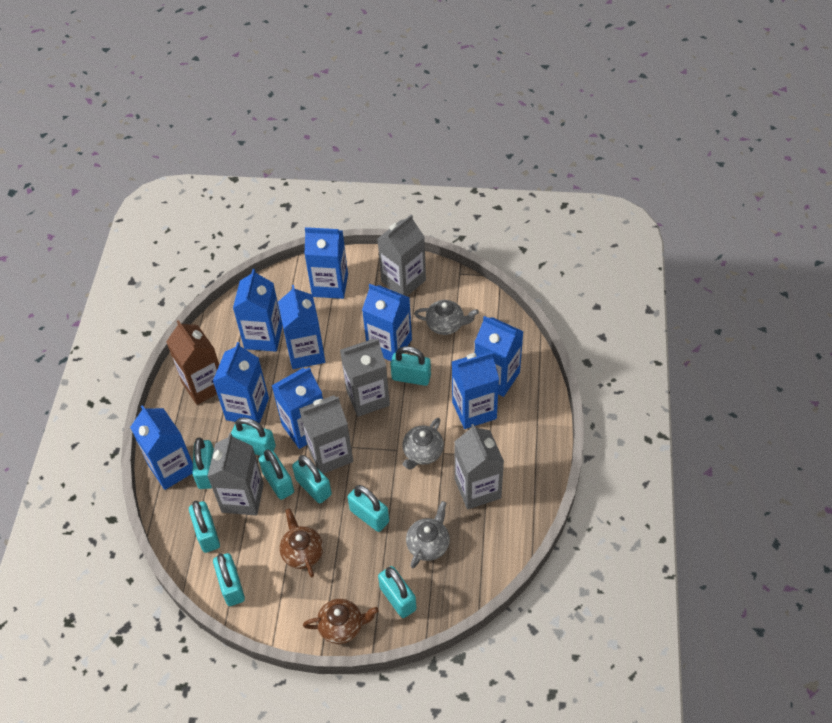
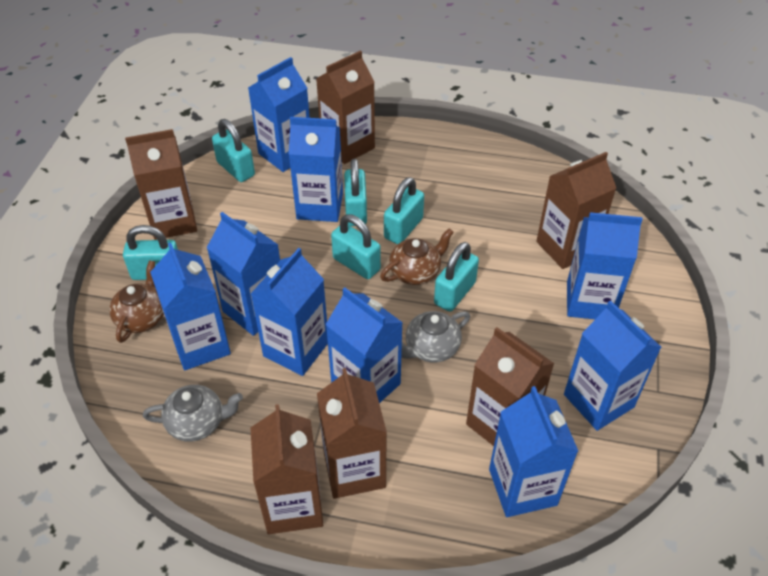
brown carton: 1 -> 6
grey carton: 5 -> 0
grey teapot: 3 -> 2
turquoise padlock: 9 -> 6

